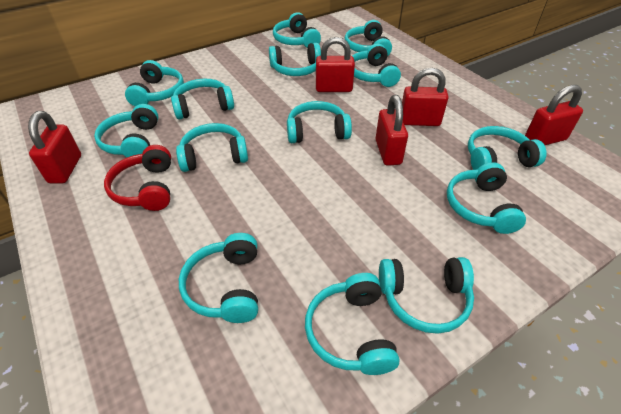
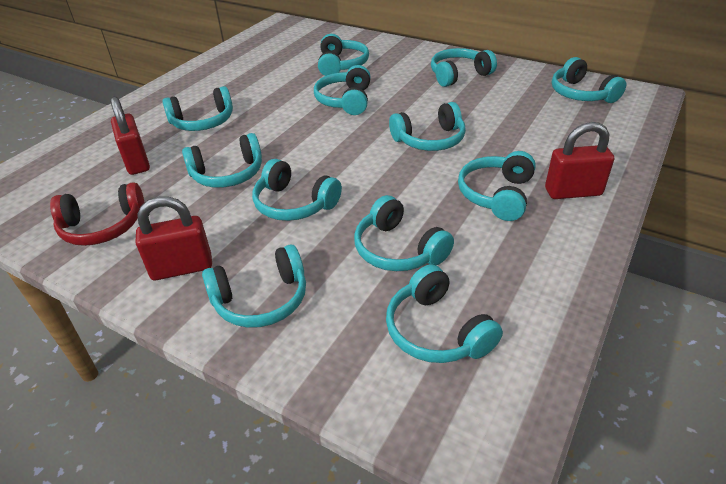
red padlock: 5 -> 3
turquoise headphones: 14 -> 12

